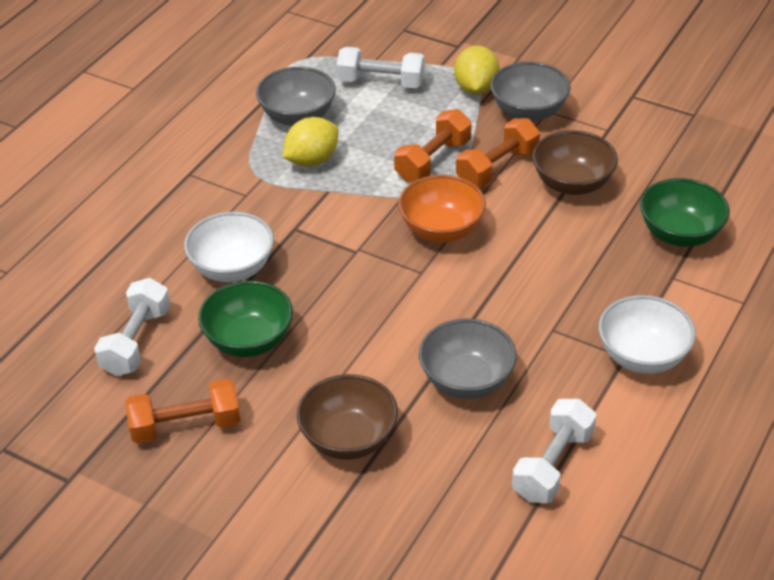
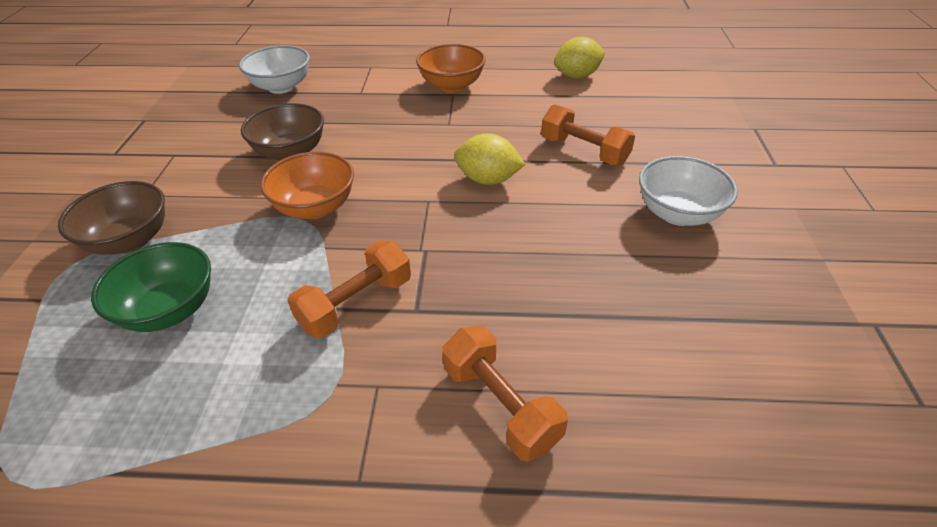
green bowl: 2 -> 1
grey bowl: 3 -> 0
orange bowl: 1 -> 2
white dumbbell: 3 -> 0

